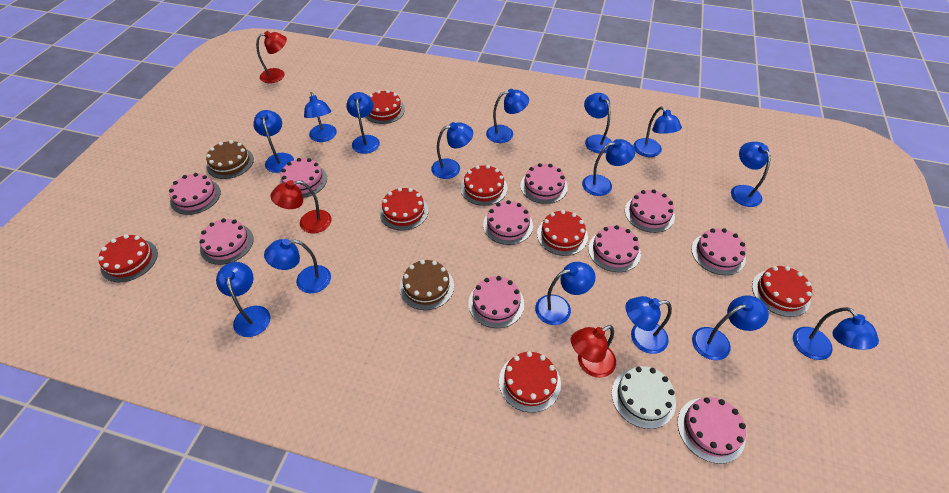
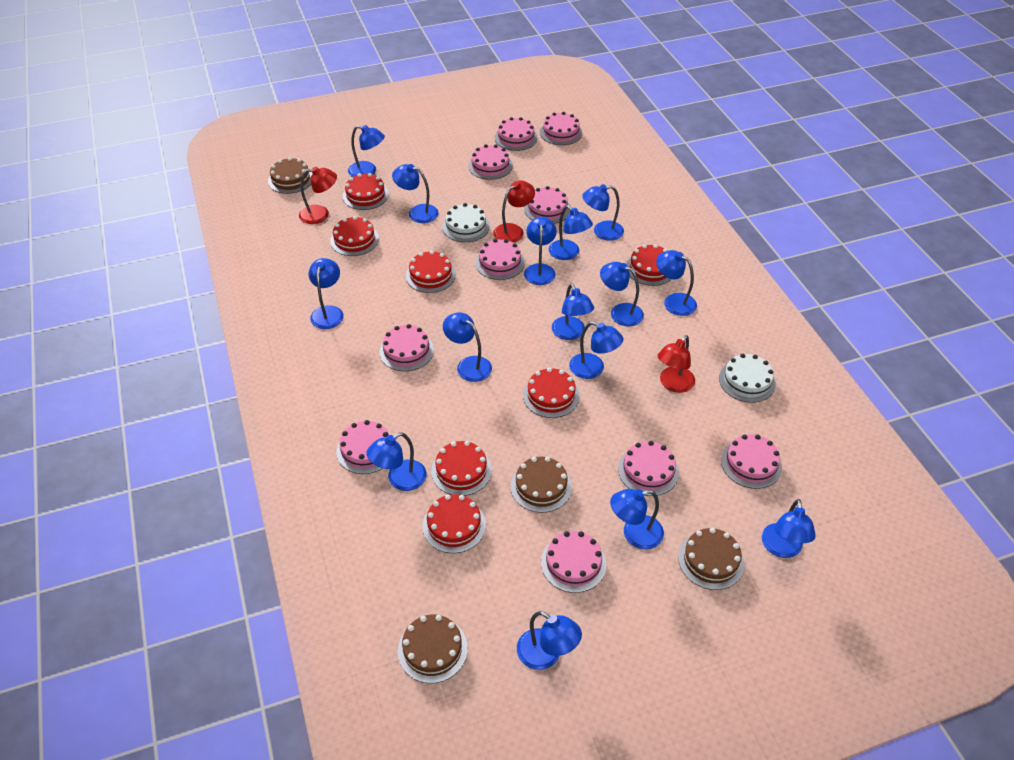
brown cake: 2 -> 4
white cake: 1 -> 2

